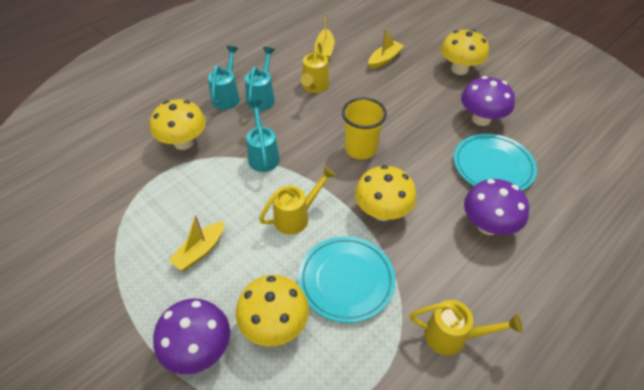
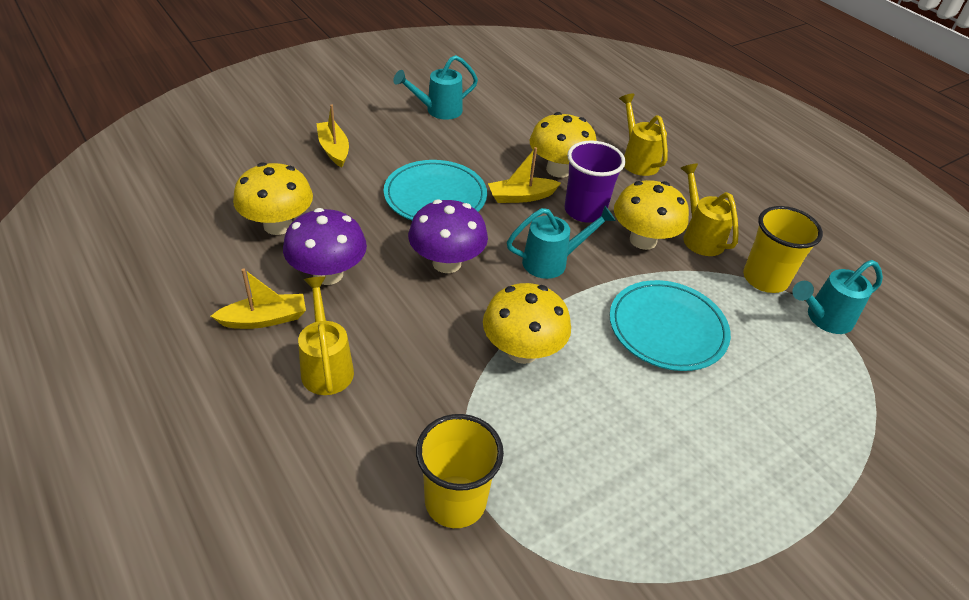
purple cup: 0 -> 1
purple mushroom: 3 -> 2
yellow cup: 1 -> 2

